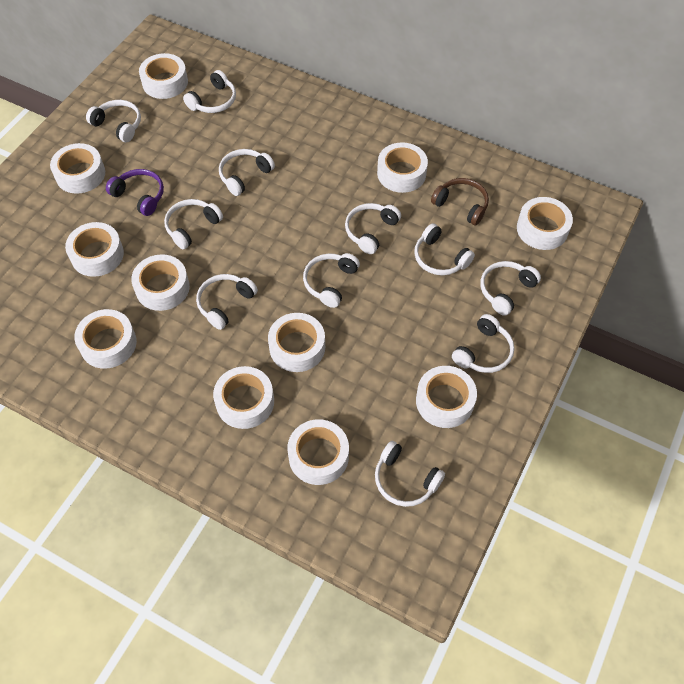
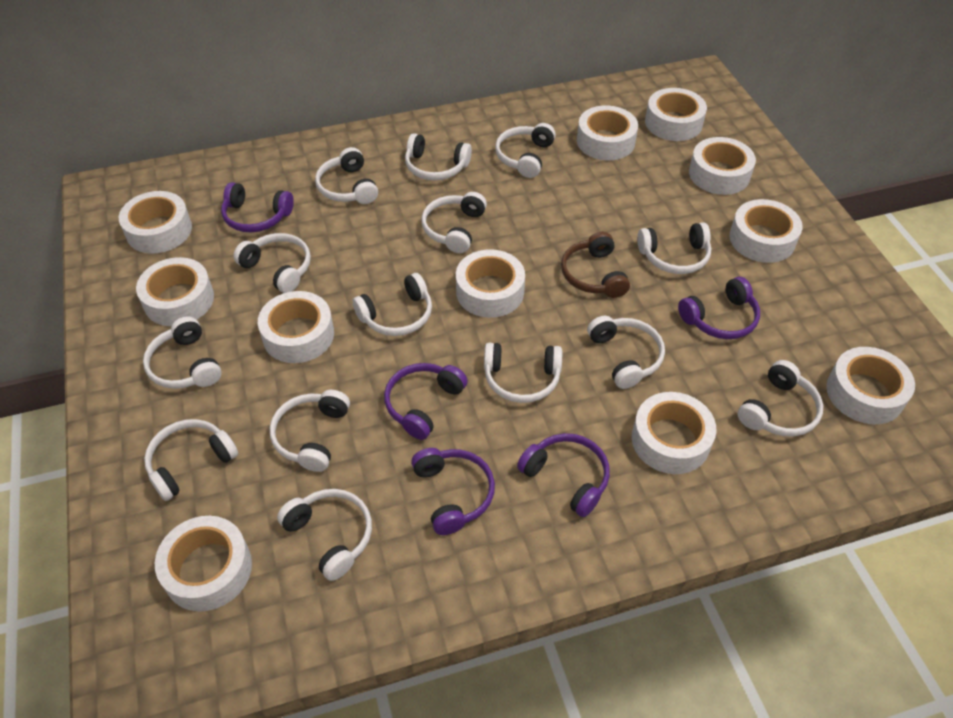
purple headphones: 1 -> 5
white headphones: 11 -> 14

